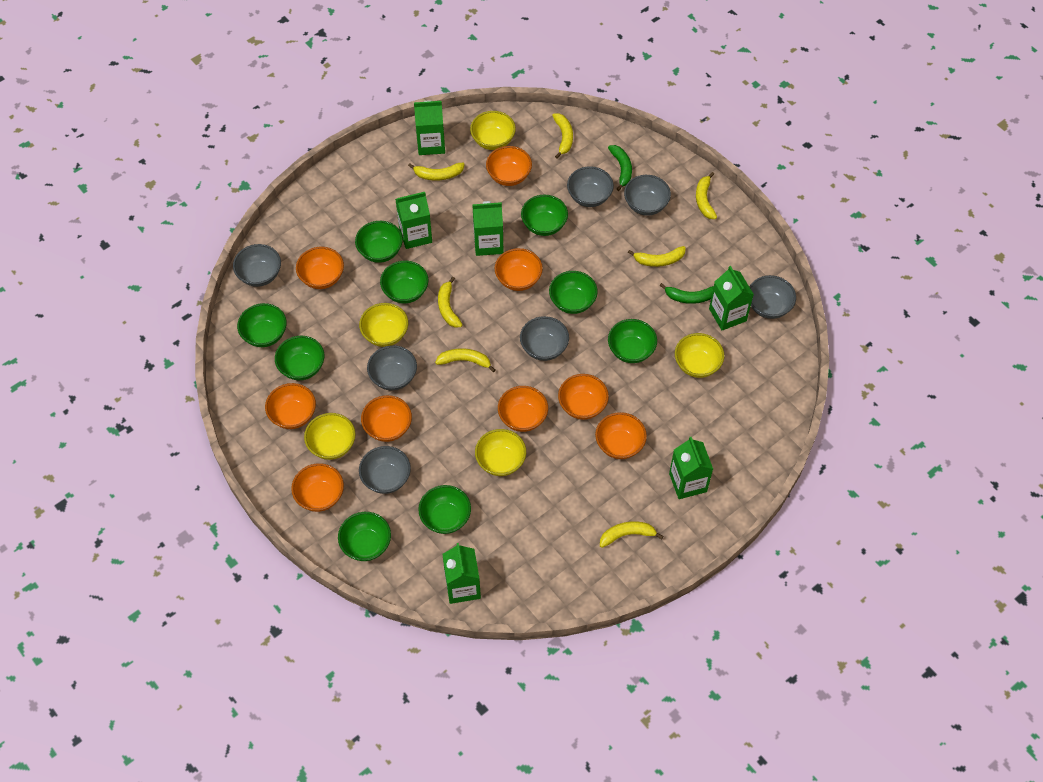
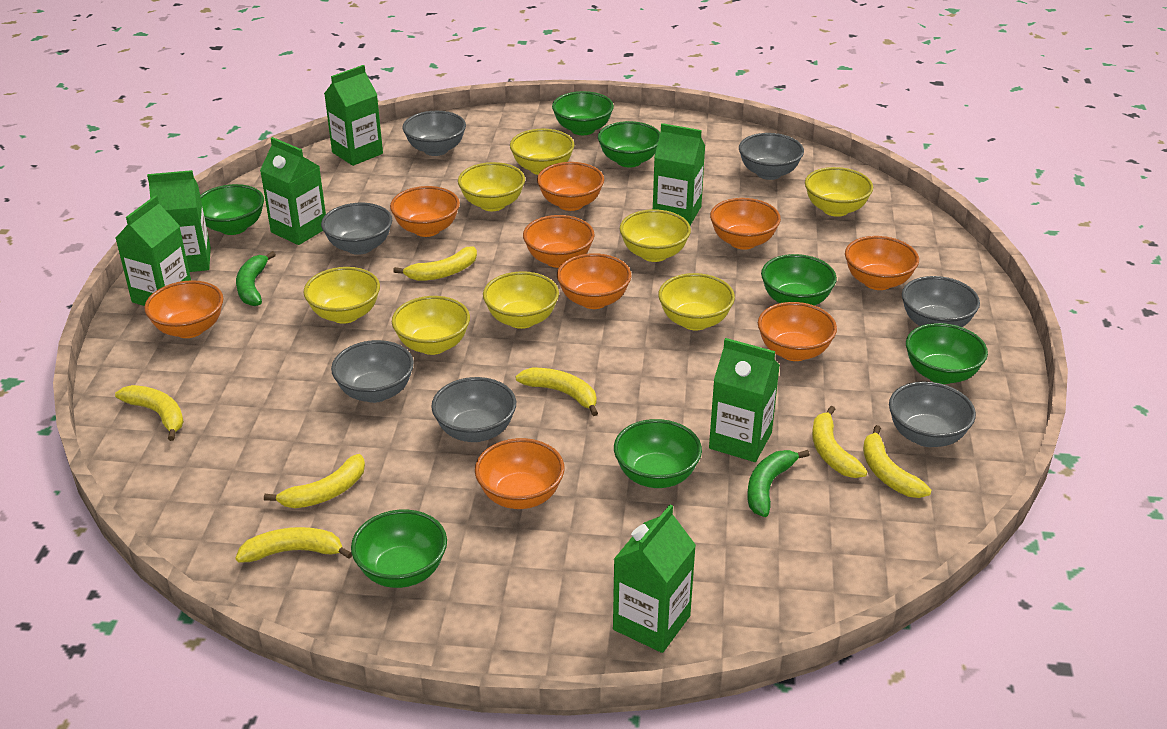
green bowl: 9 -> 7
green carton: 6 -> 7
yellow bowl: 5 -> 8

